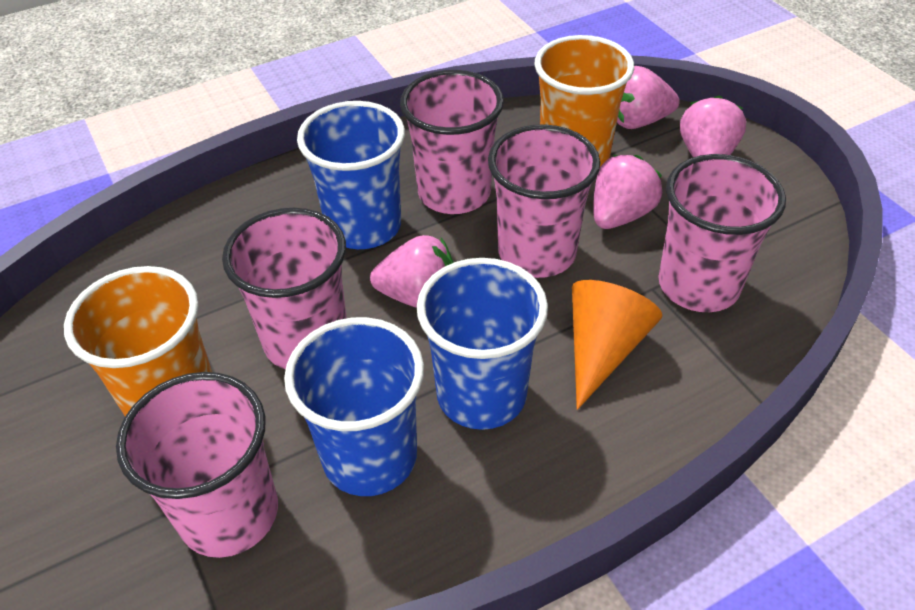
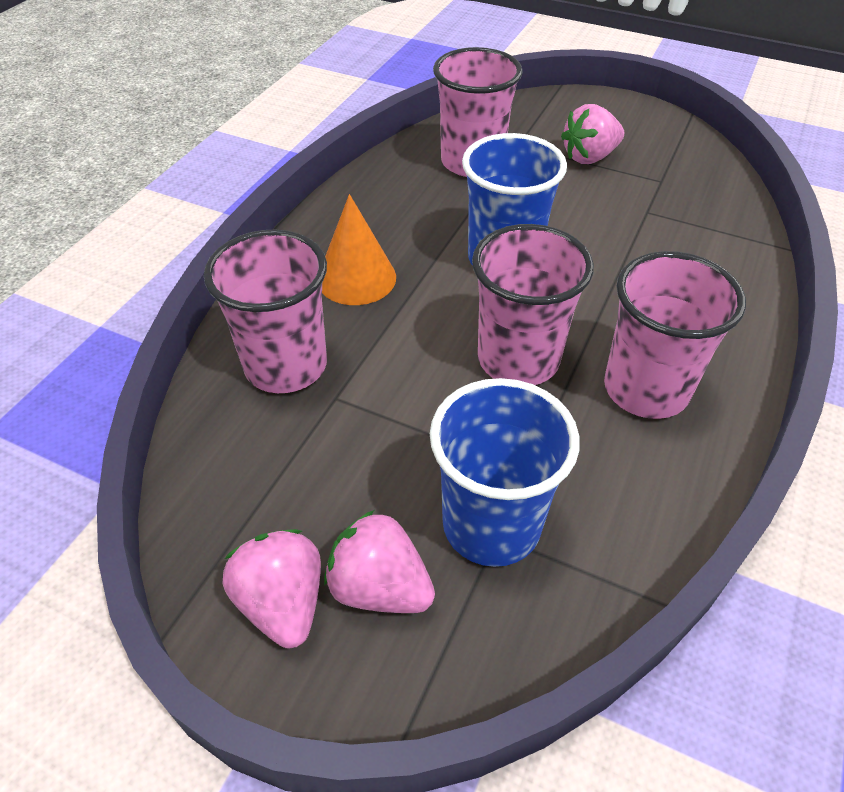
blue cup: 3 -> 2
orange cup: 2 -> 0
pink cup: 5 -> 4
pink strawberry: 4 -> 3

